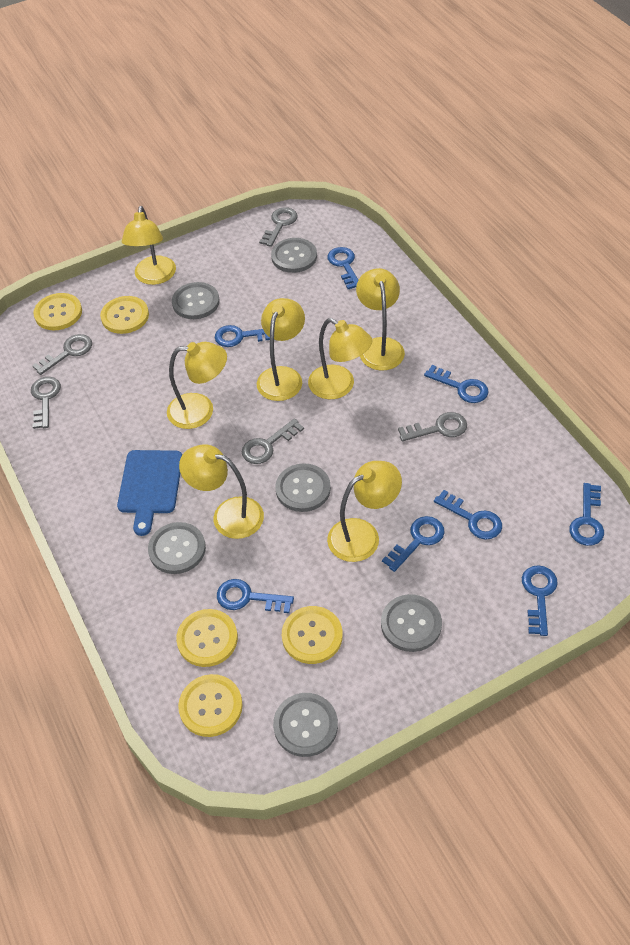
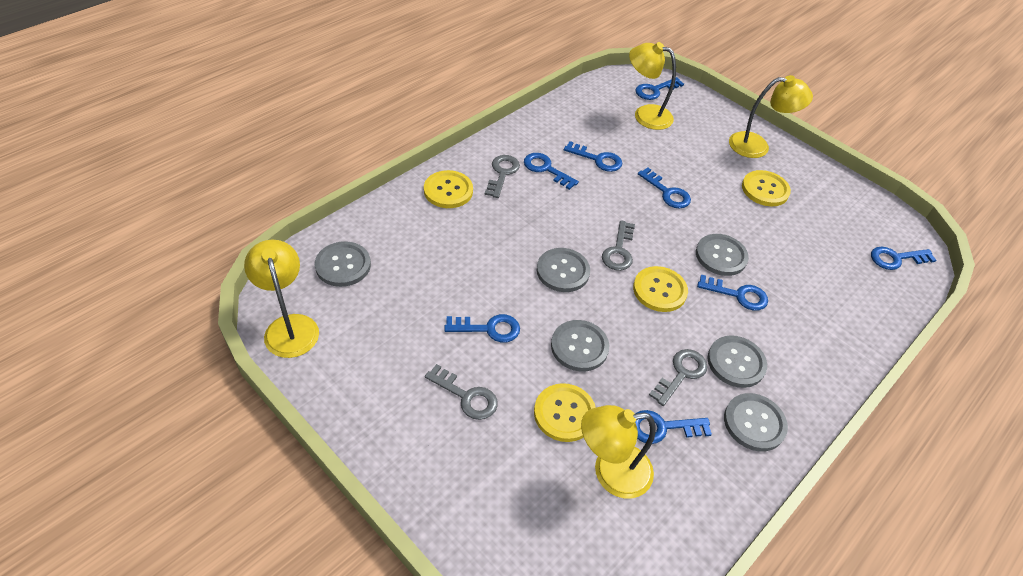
blue cutting board: 1 -> 0
grey key: 5 -> 4
yellow button: 5 -> 4
yellow lamp: 7 -> 4

